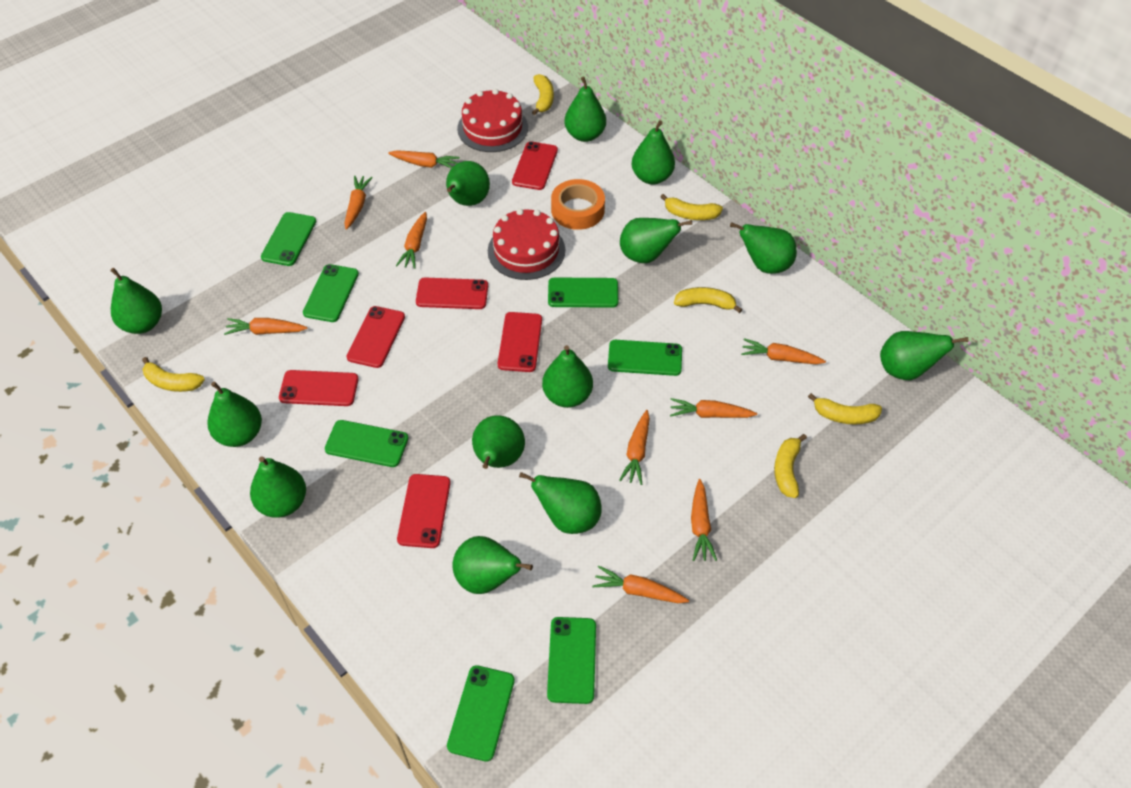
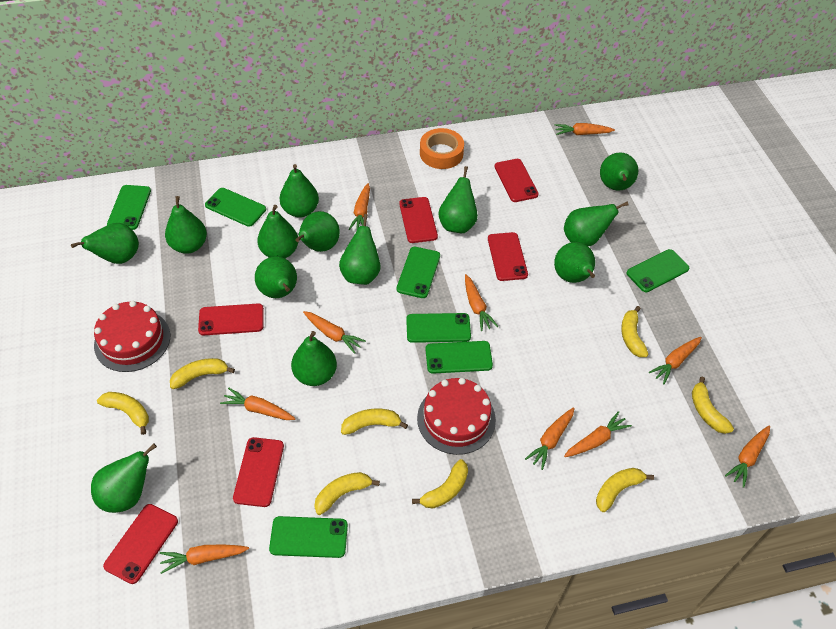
orange carrot: 9 -> 10
yellow banana: 6 -> 8

